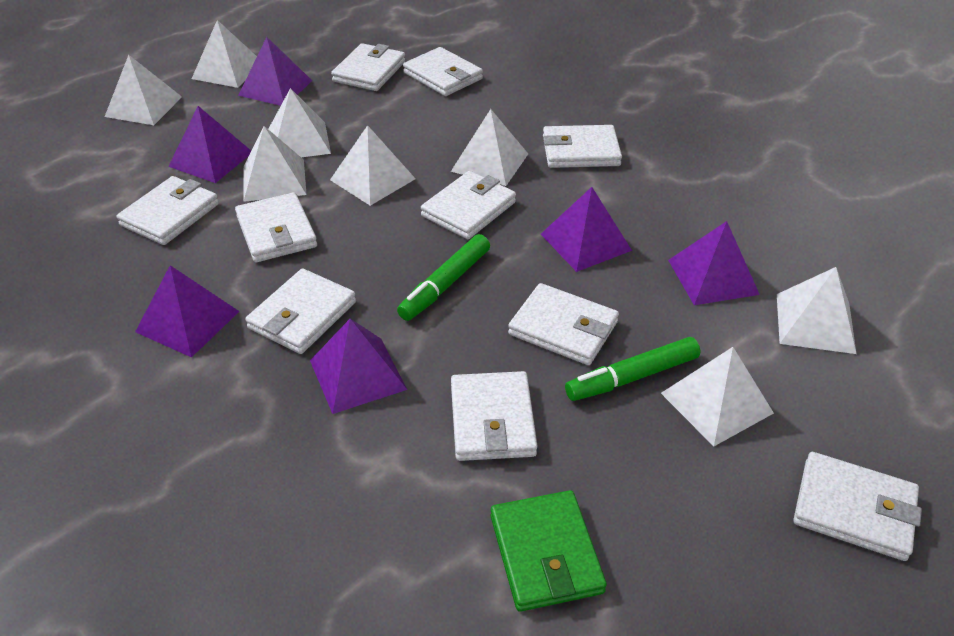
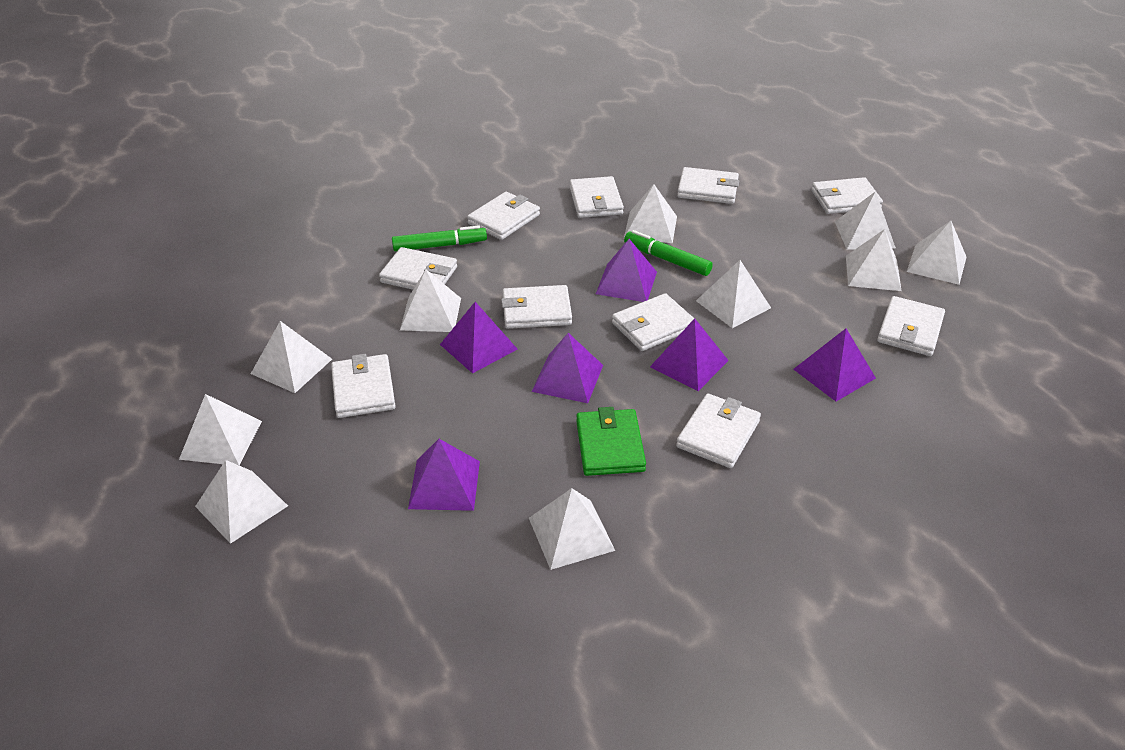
white pyramid: 8 -> 10

